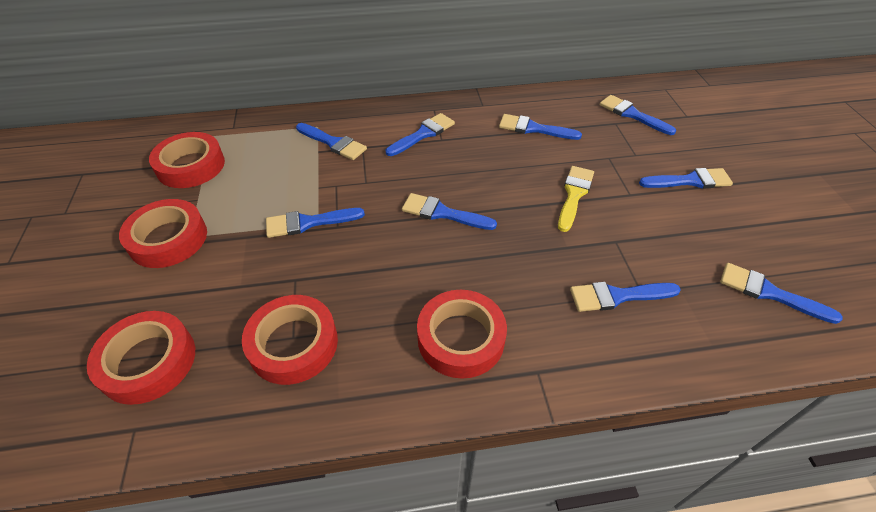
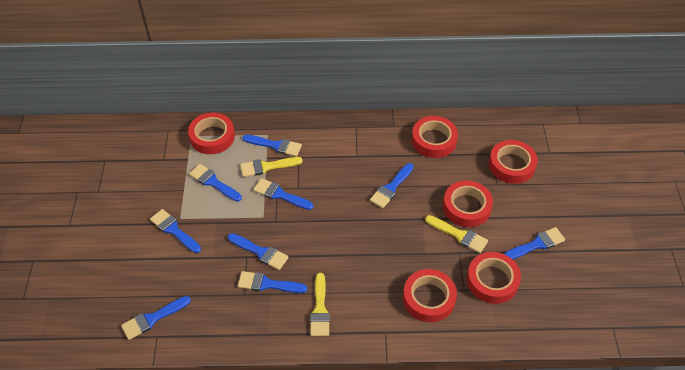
red tape: 5 -> 6
yellow brush: 1 -> 3

